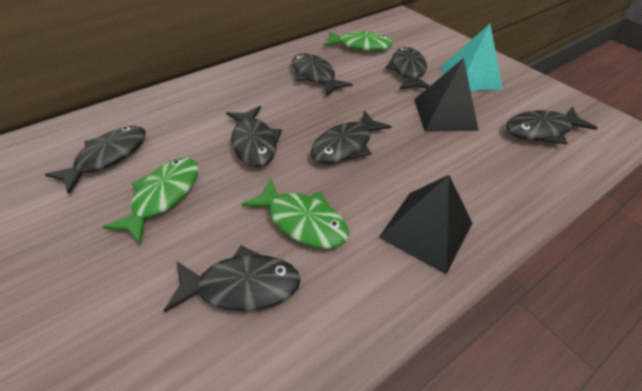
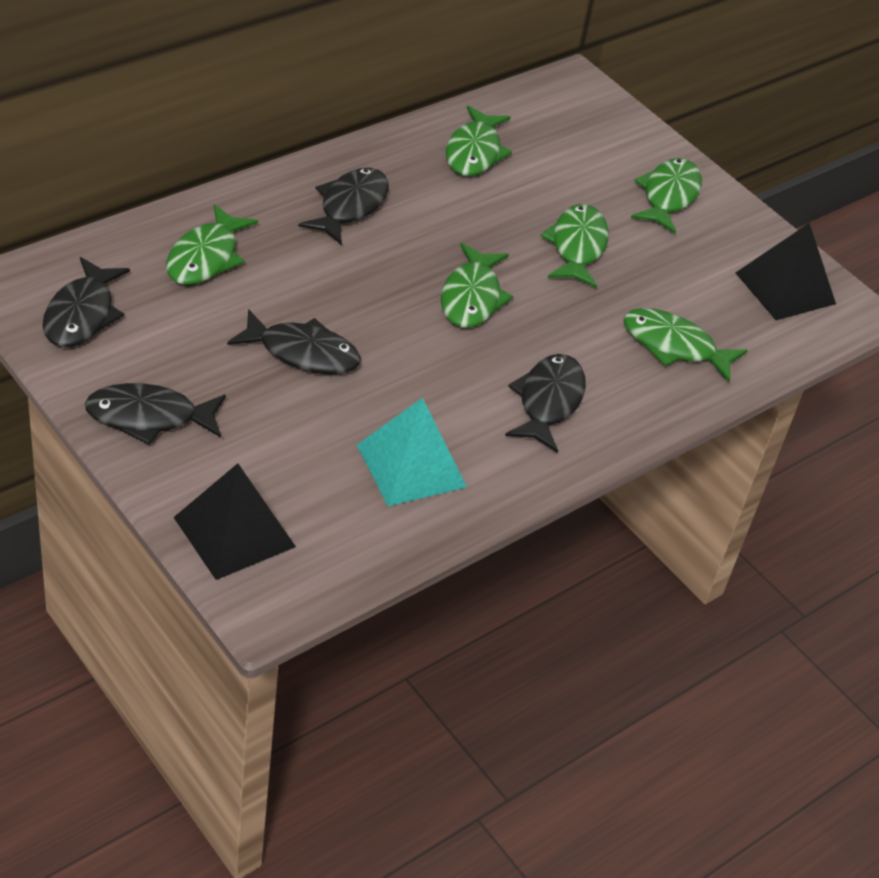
black fish: 7 -> 5
green fish: 3 -> 6

